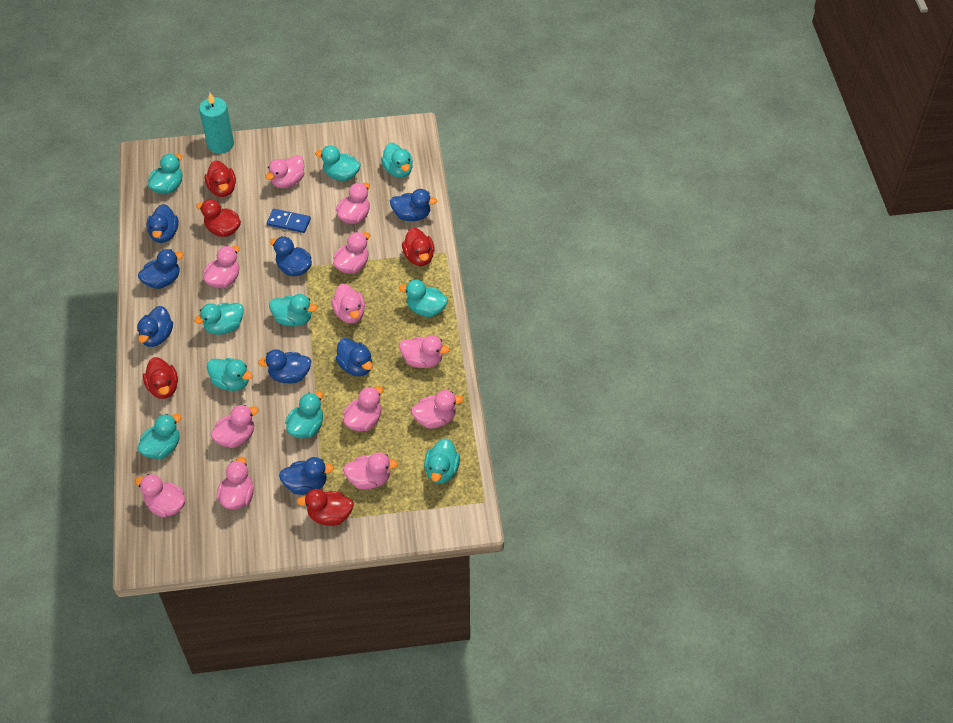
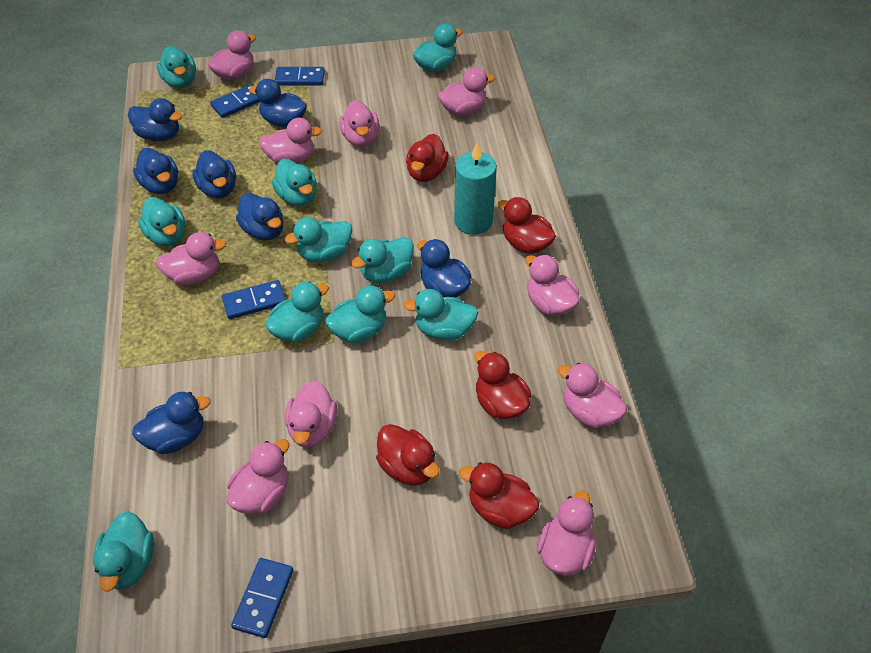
blue domino: 1 -> 4
blue duck: 8 -> 7
pink duck: 12 -> 10

